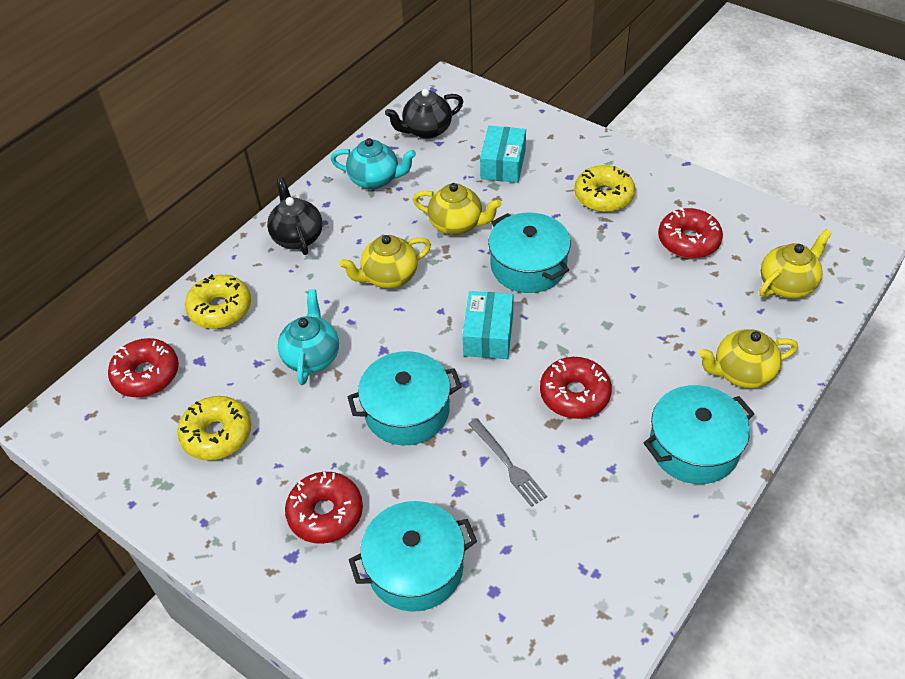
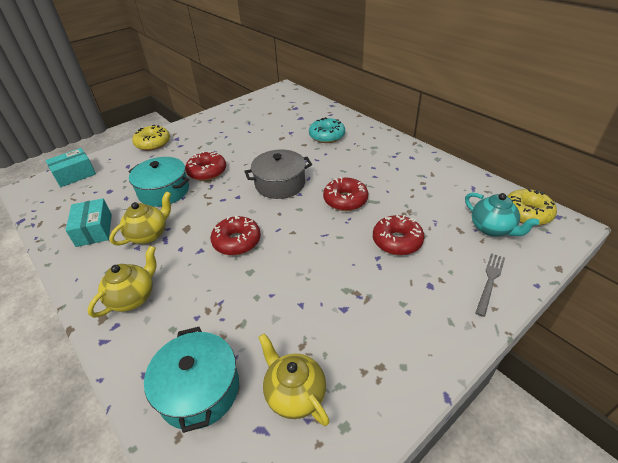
black teapot: 2 -> 0
grey pot: 0 -> 1
turquoise donut: 0 -> 1
turquoise pot: 4 -> 2
turquoise teapot: 2 -> 1
yellow donut: 3 -> 2
yellow teapot: 4 -> 3

